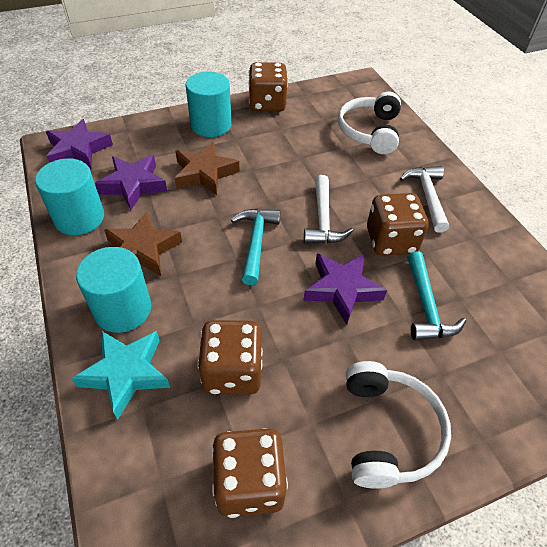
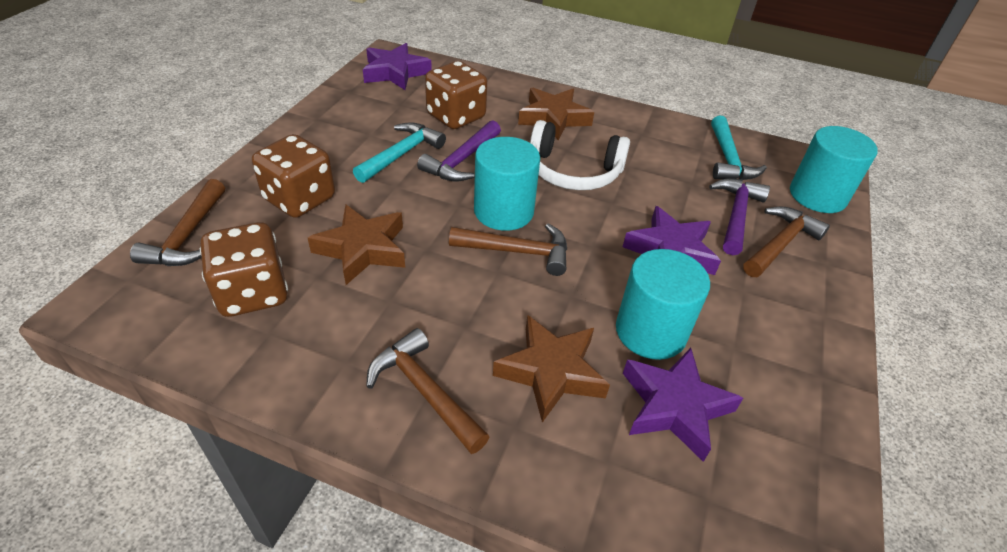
brown dice: 4 -> 3
brown hammer: 0 -> 4
brown star: 2 -> 3
purple hammer: 0 -> 2
turquoise star: 1 -> 0
white hammer: 2 -> 0
white headphones: 2 -> 1

